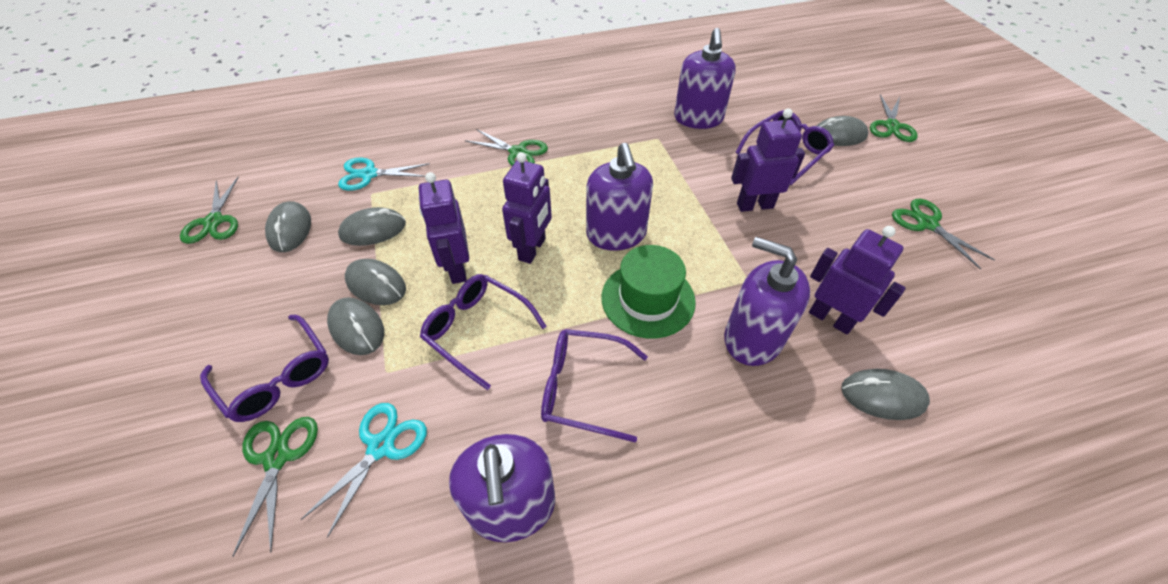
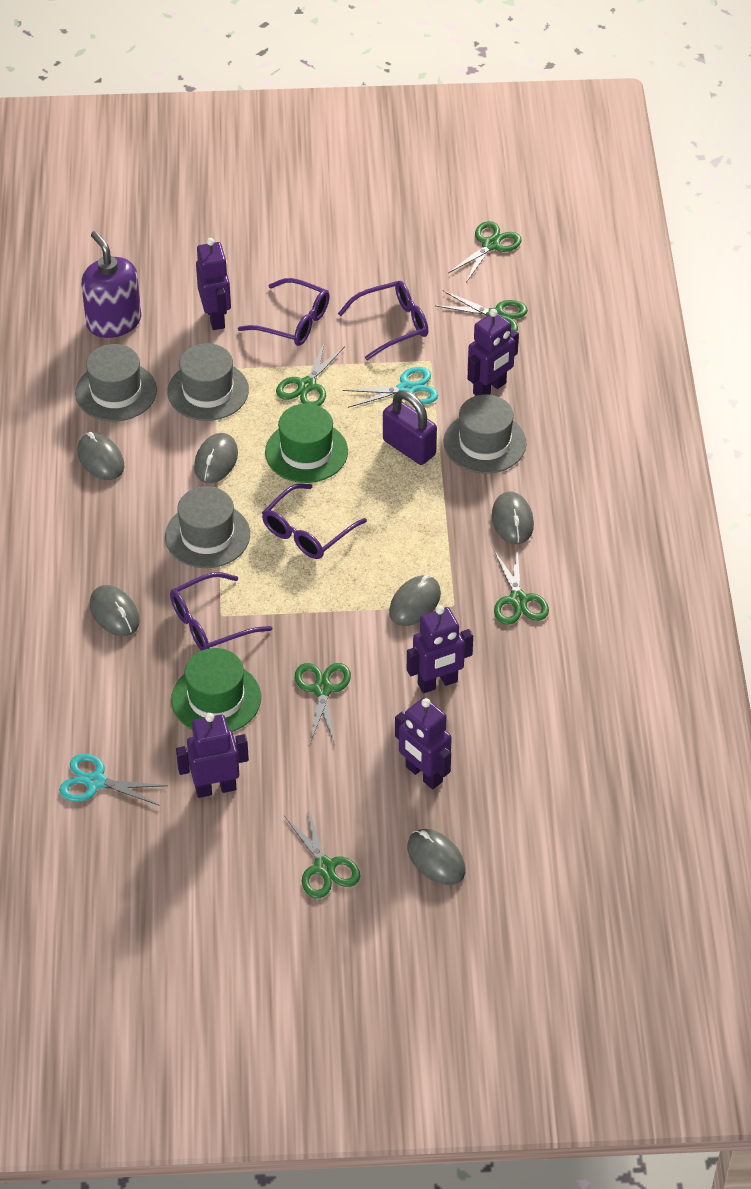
green hat: 1 -> 2
green scissors: 5 -> 6
grey hat: 0 -> 4
purple padlock: 0 -> 1
purple robot: 4 -> 5
purple soap dispenser: 4 -> 1

